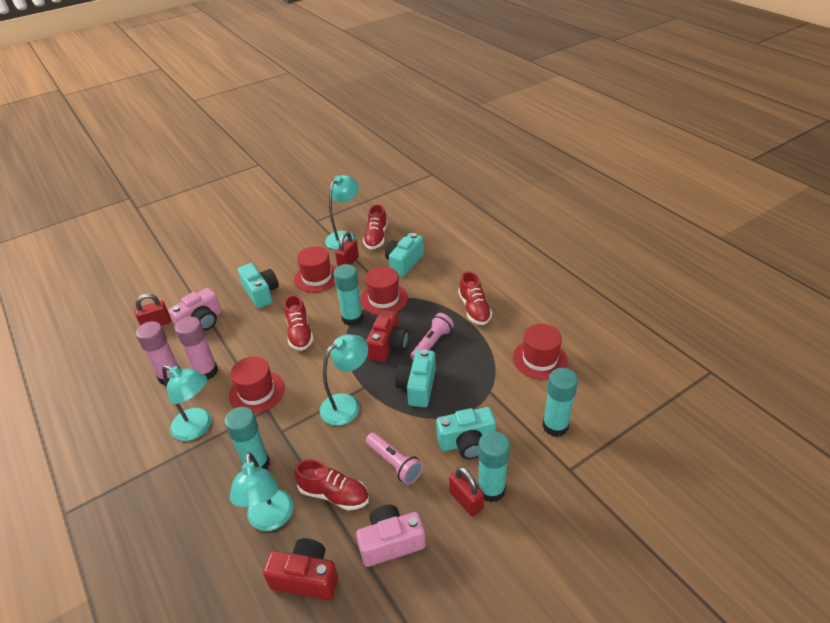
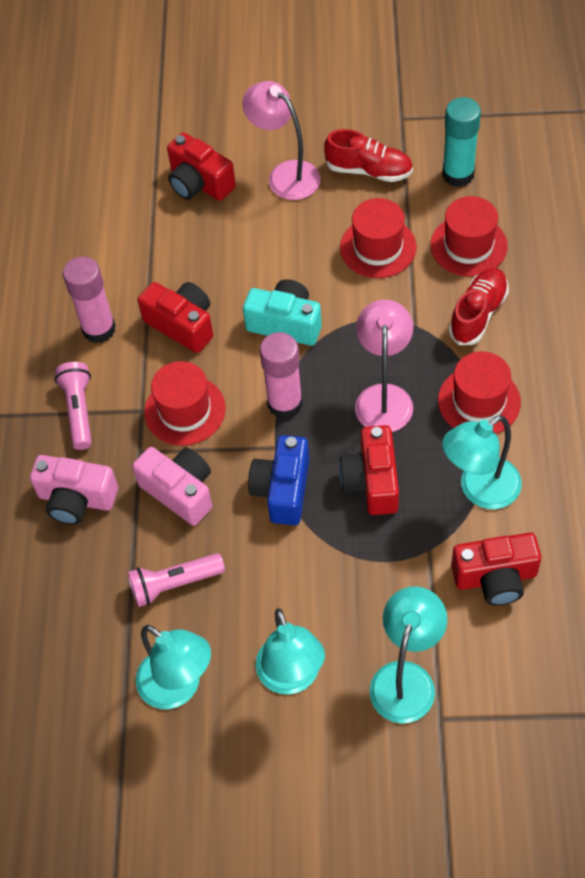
blue camera: 0 -> 1
pink lamp: 0 -> 2
red camera: 2 -> 4
red padlock: 3 -> 0
red shoe: 4 -> 2
turquoise camera: 4 -> 1
turquoise glue stick: 4 -> 1

